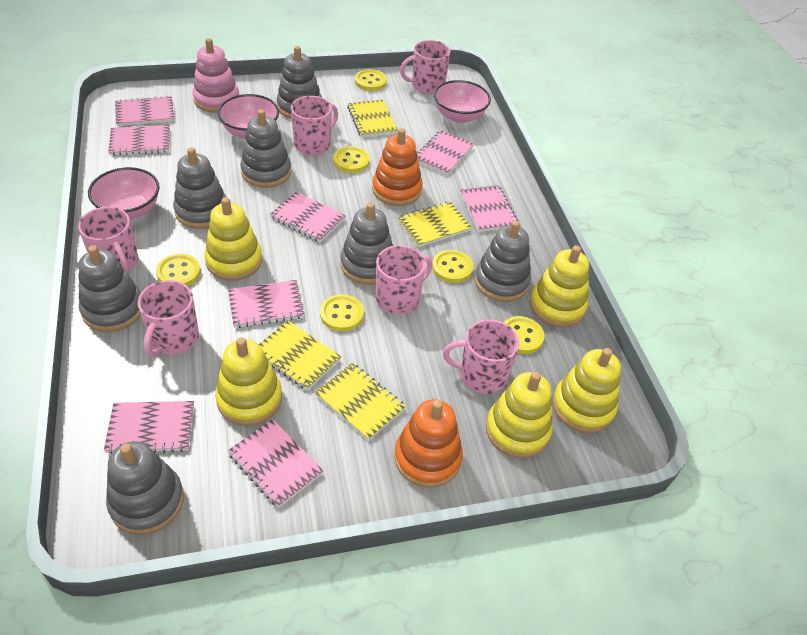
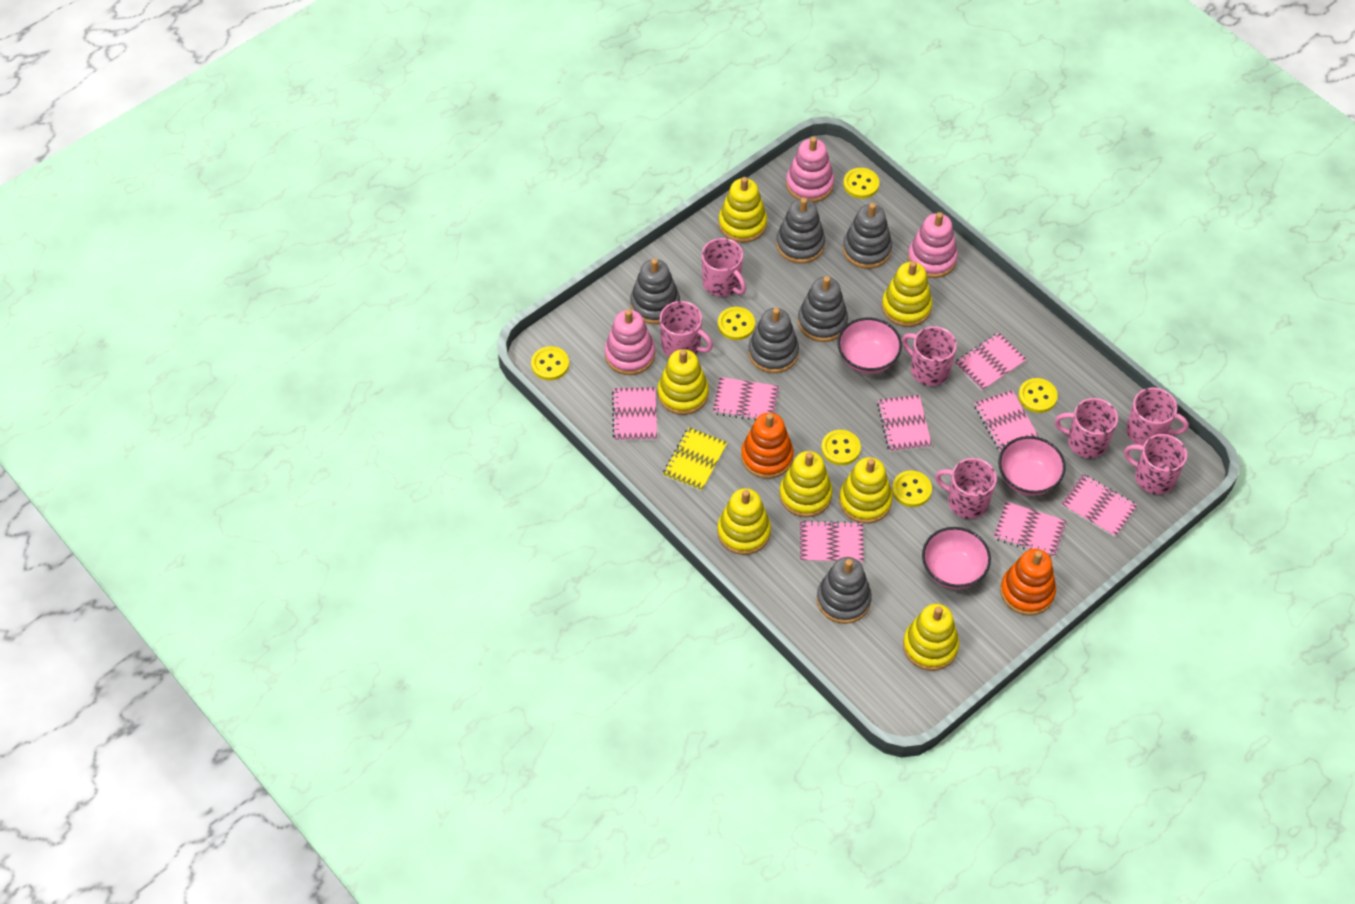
grey stacking toy: 7 -> 6
pink mug: 6 -> 7
pink stacking toy: 1 -> 3
yellow notebook: 4 -> 1
yellow stacking toy: 5 -> 7

